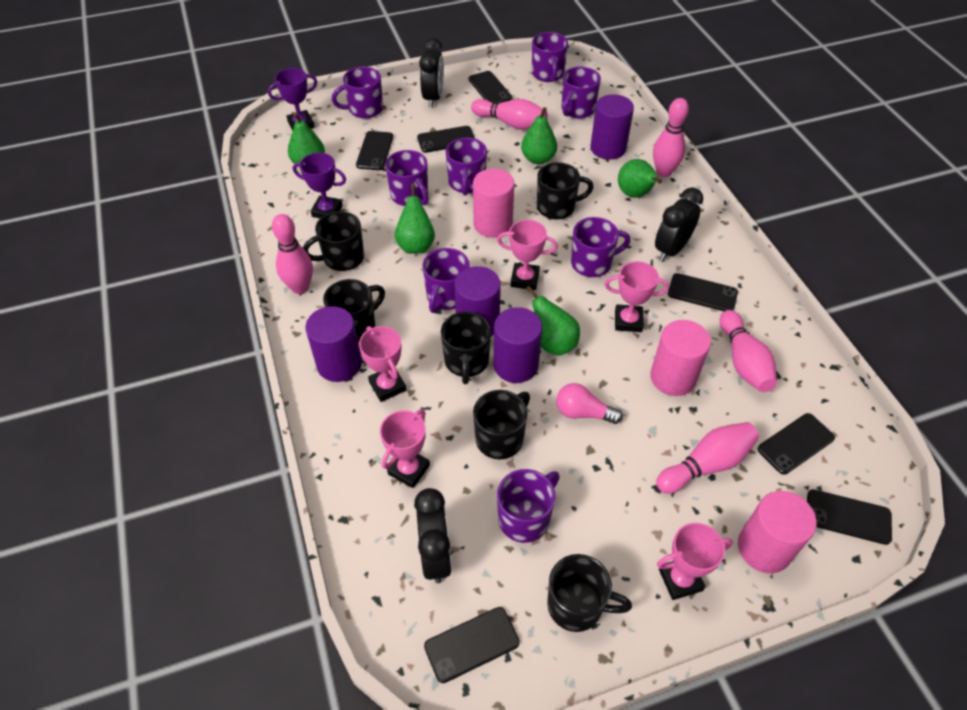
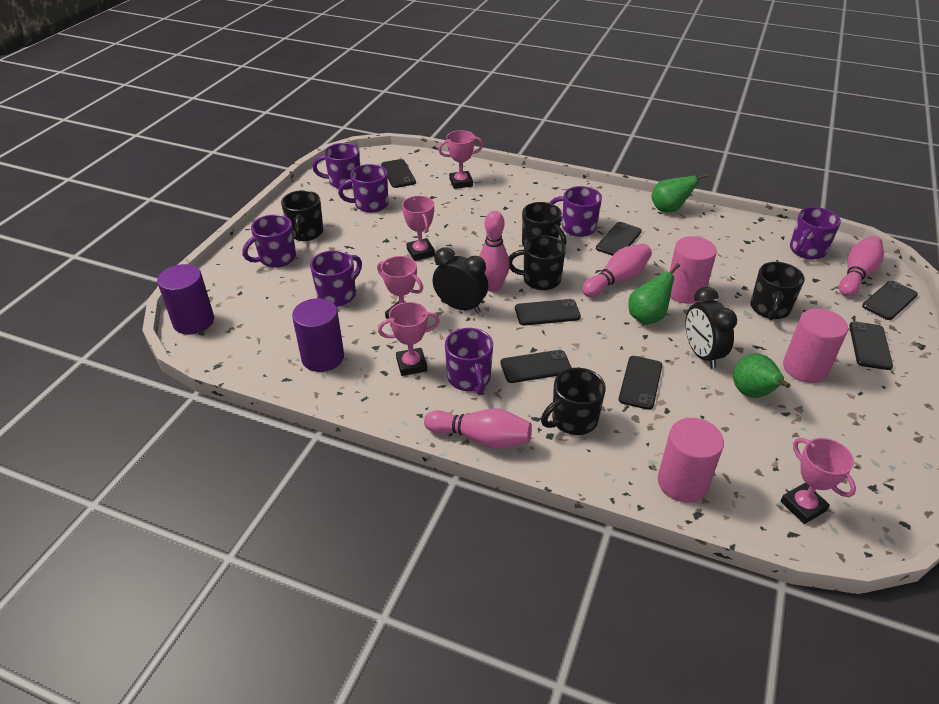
black clock: 3 -> 2
black mug: 6 -> 5
green pear: 5 -> 3
pink bowling pin: 5 -> 4
pink light bulb: 1 -> 0
purple cylinder: 4 -> 2
purple mug: 8 -> 7
purple trophy: 2 -> 0

